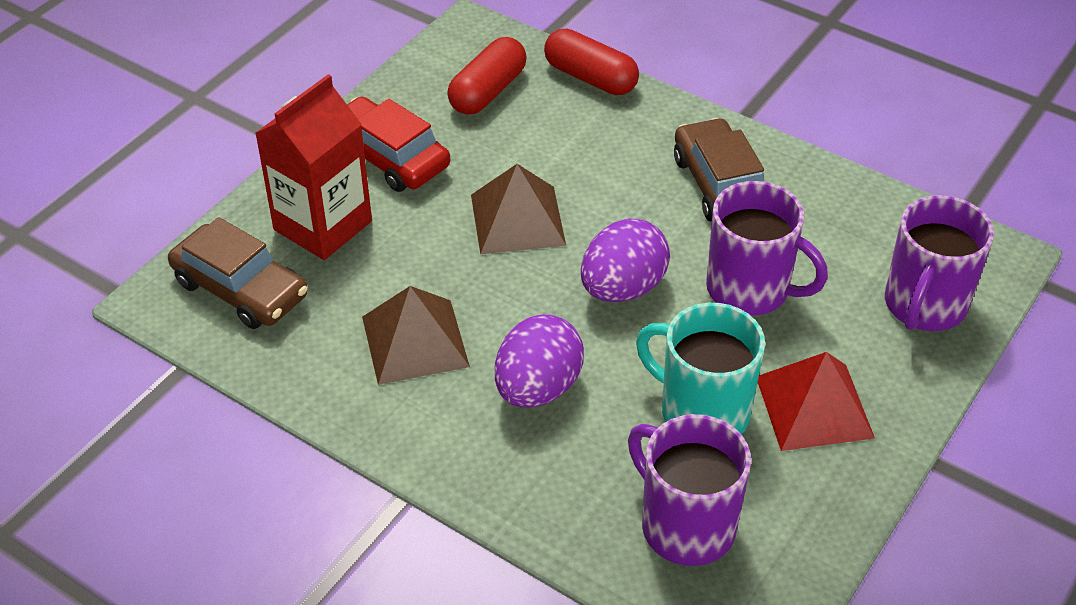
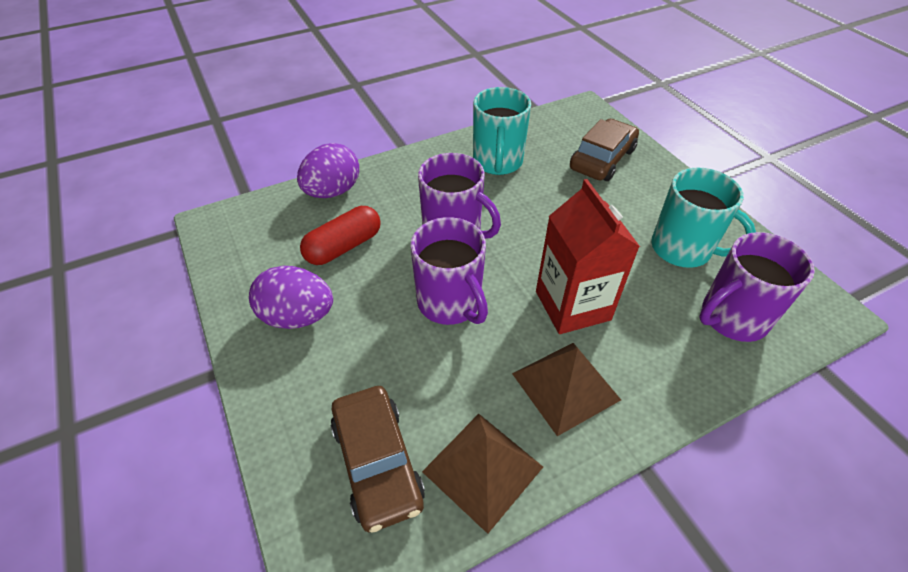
red capsule: 2 -> 1
red car: 1 -> 0
red pyramid: 1 -> 0
turquoise mug: 1 -> 2

